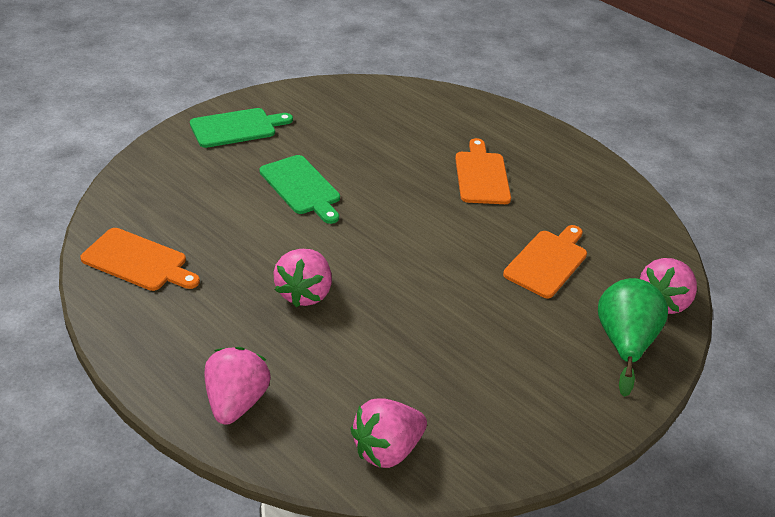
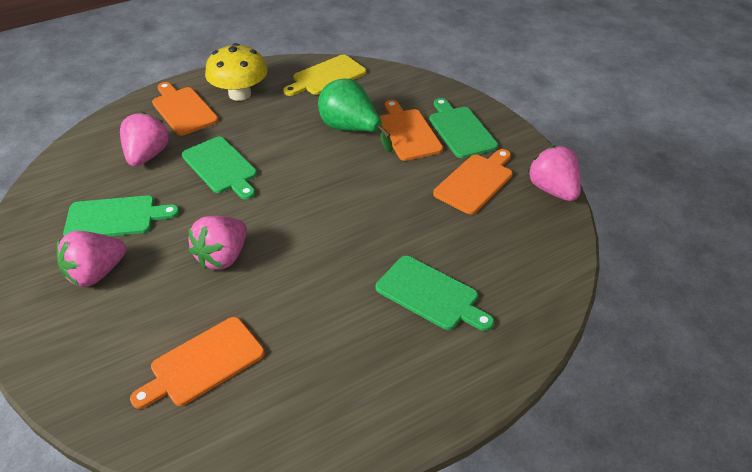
green cutting board: 2 -> 4
orange cutting board: 3 -> 4
yellow cutting board: 0 -> 1
yellow mushroom: 0 -> 1

